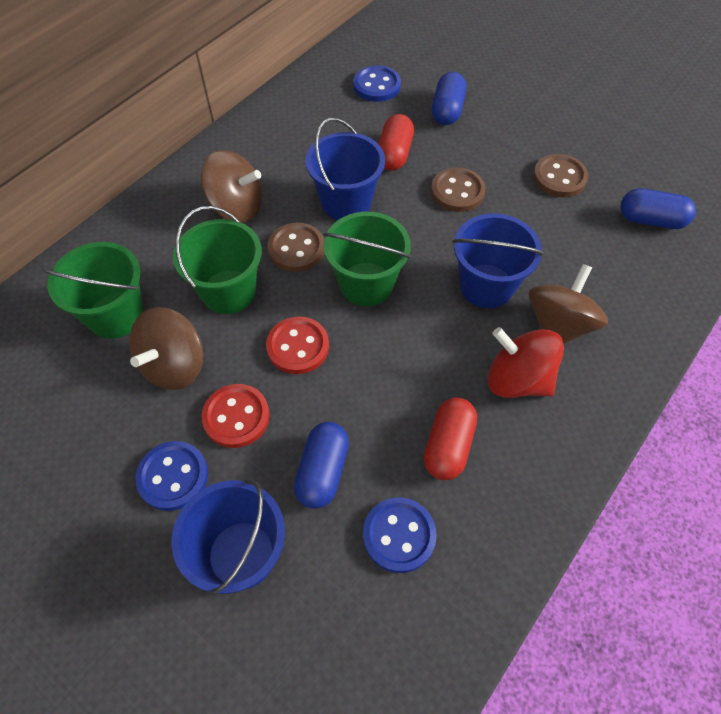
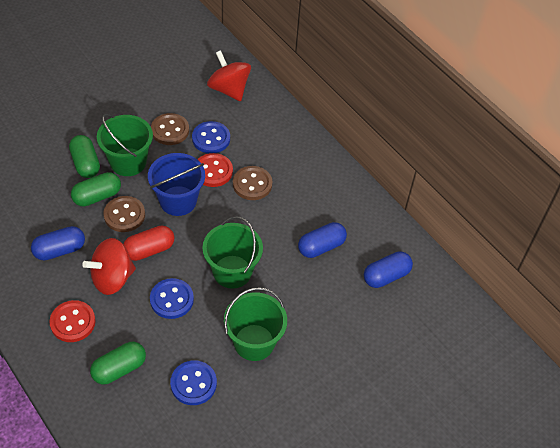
blue bucket: 3 -> 1
brown spinning top: 3 -> 0
green capsule: 0 -> 3
red capsule: 2 -> 1
red spinning top: 1 -> 2

